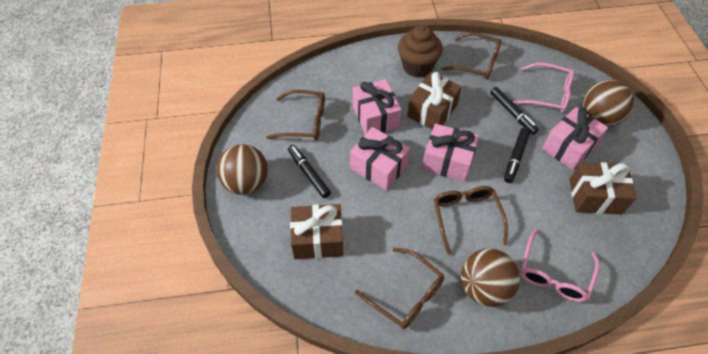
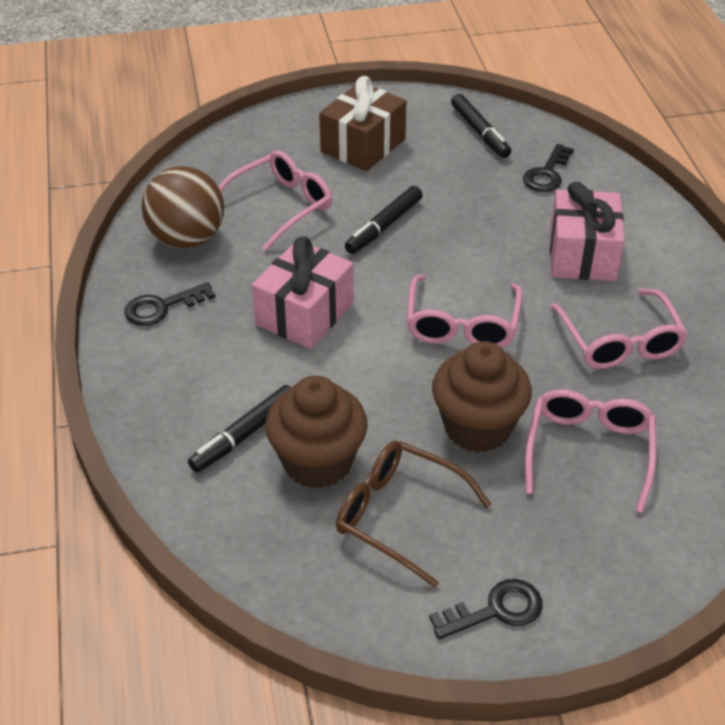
black key: 0 -> 3
brown ball: 3 -> 1
brown cupcake: 1 -> 2
brown gift: 3 -> 1
brown glasses: 4 -> 1
pink gift: 4 -> 2
pink glasses: 2 -> 4

